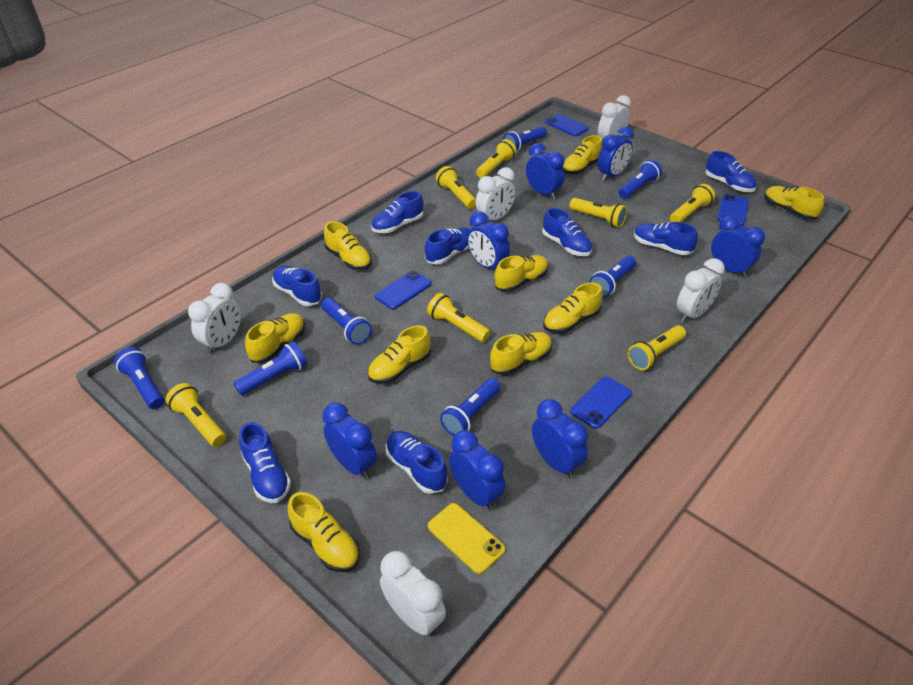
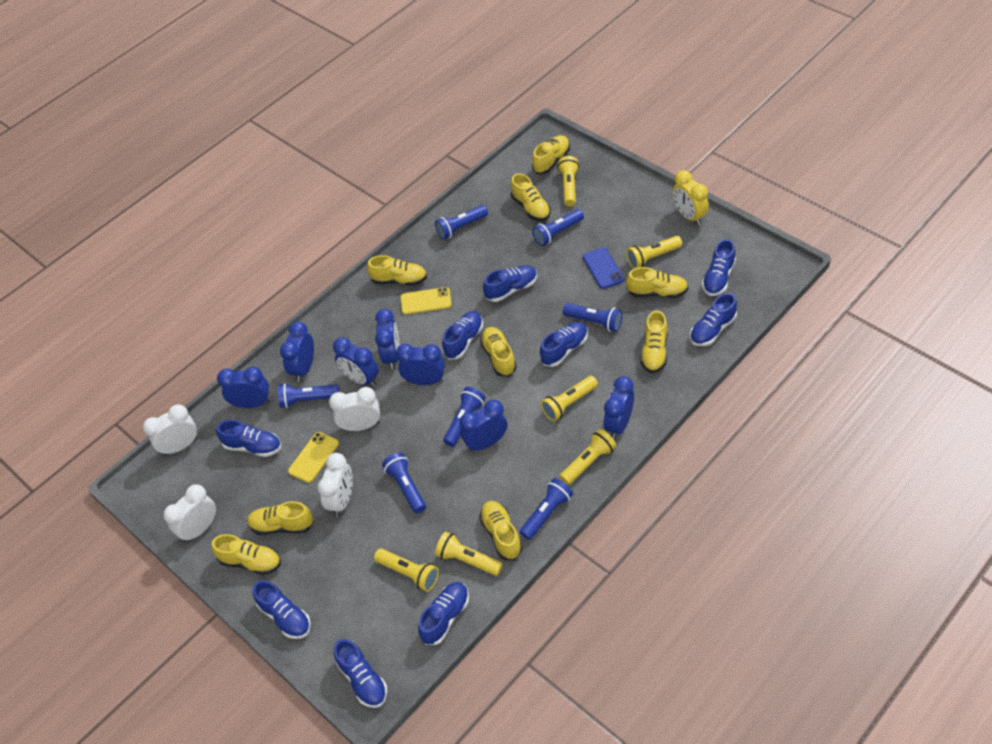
blue phone: 4 -> 1
blue shoe: 8 -> 9
white clock: 5 -> 4
yellow clock: 0 -> 1
yellow flashlight: 7 -> 6
yellow phone: 1 -> 2

